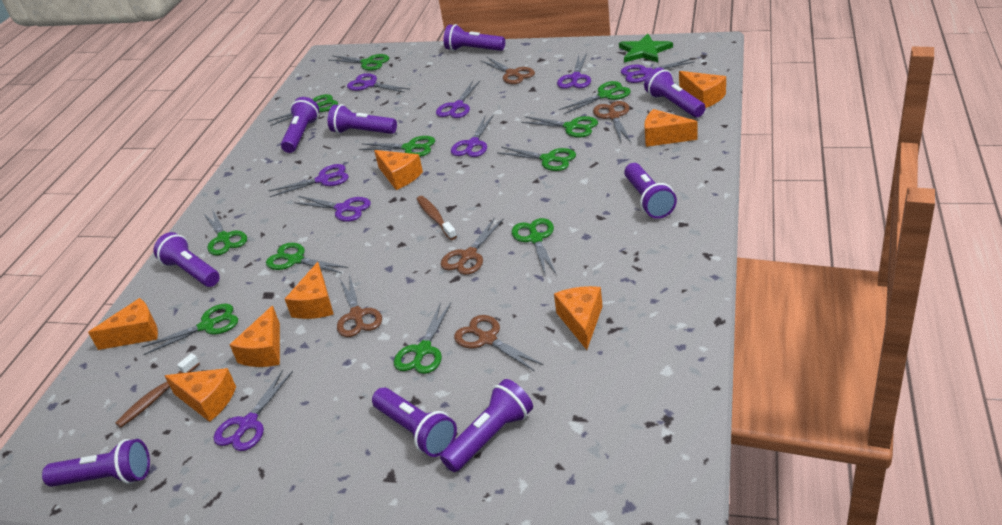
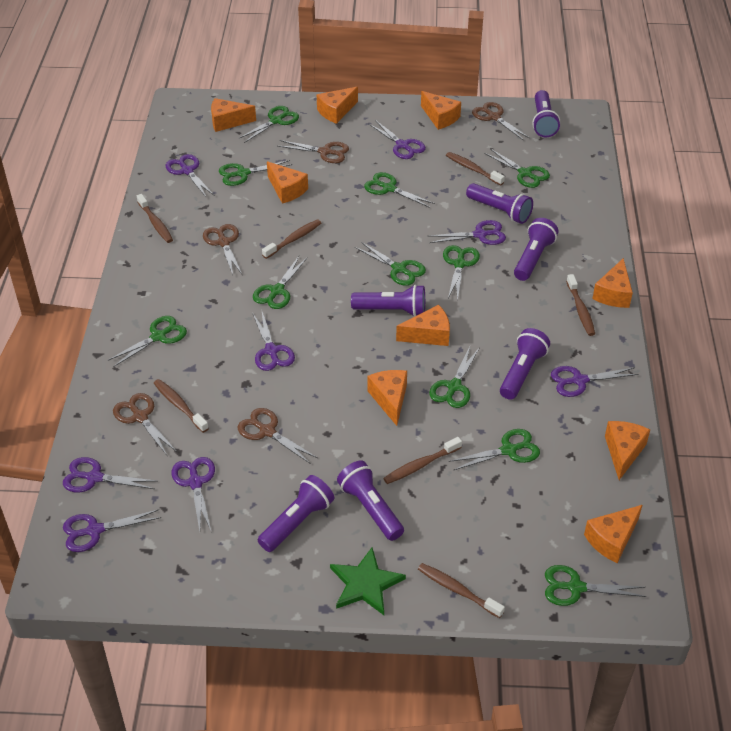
brown toothbrush: 2 -> 7
orange cheese: 8 -> 9
purple flashlight: 9 -> 7

